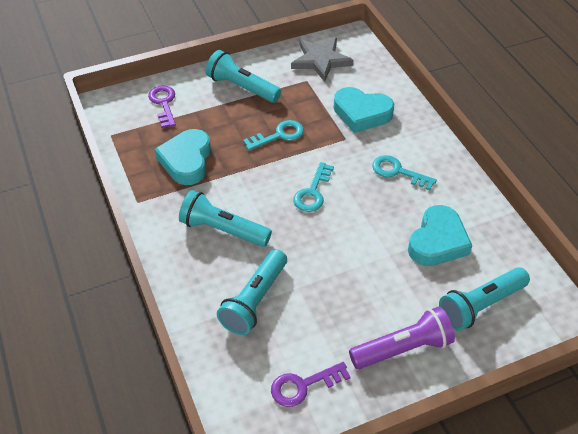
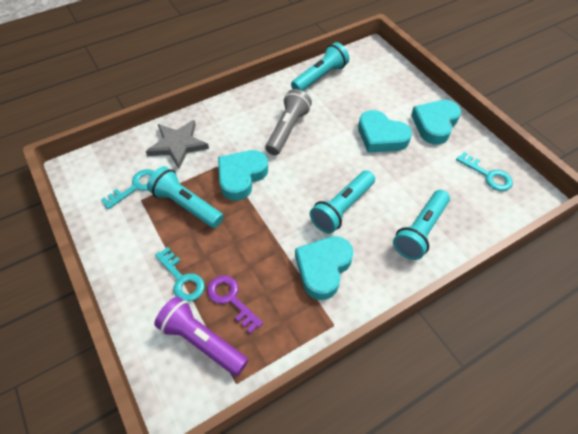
grey flashlight: 0 -> 1
purple key: 2 -> 1
turquoise heart: 3 -> 4

